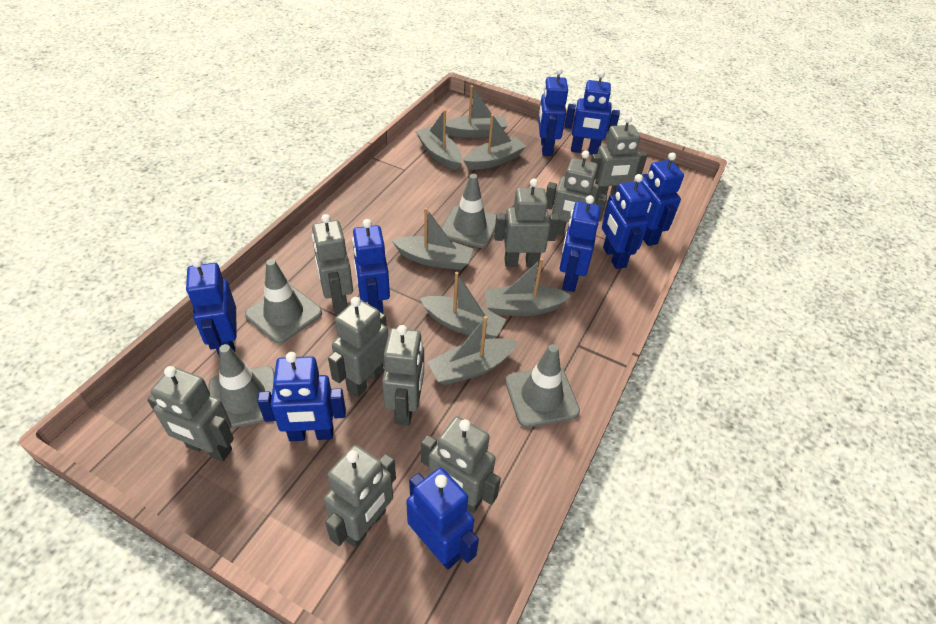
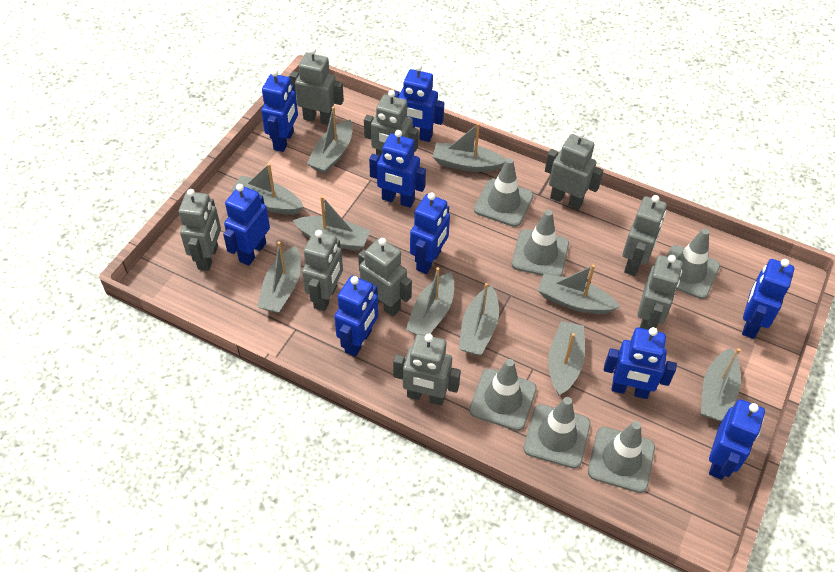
grey boat: 7 -> 10
grey traffic cone: 4 -> 6

